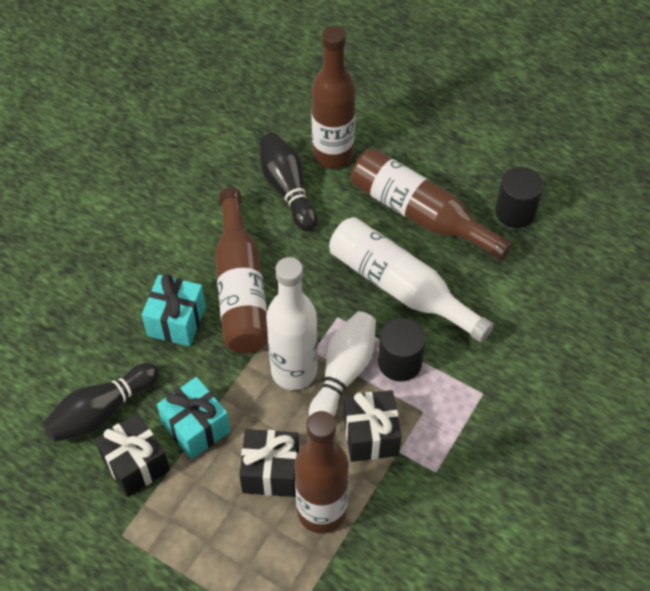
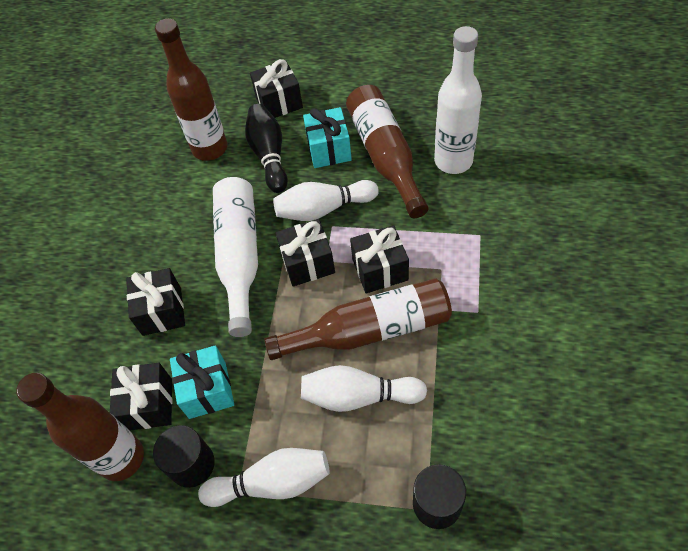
black bowling pin: 2 -> 1
black gift: 3 -> 5
white bowling pin: 1 -> 3

